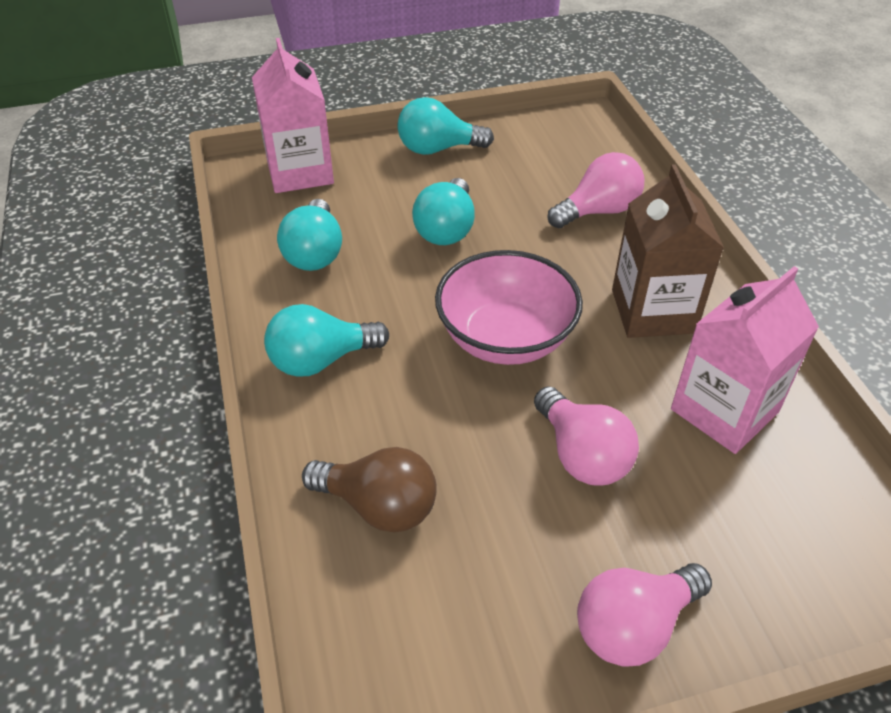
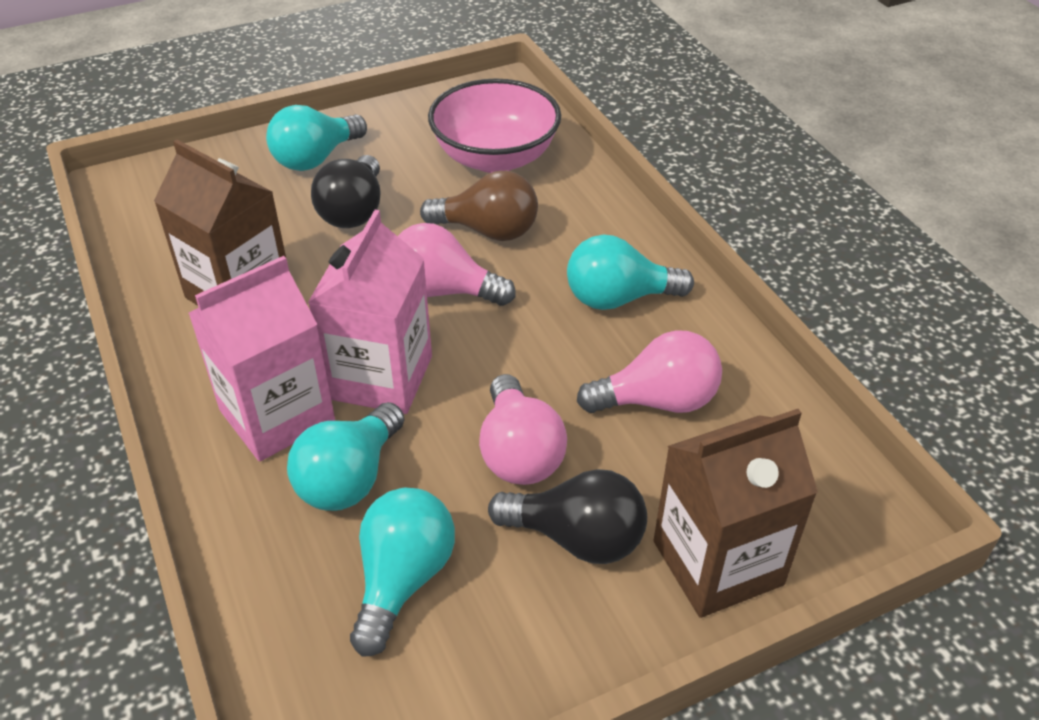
black light bulb: 0 -> 2
brown carton: 1 -> 2

